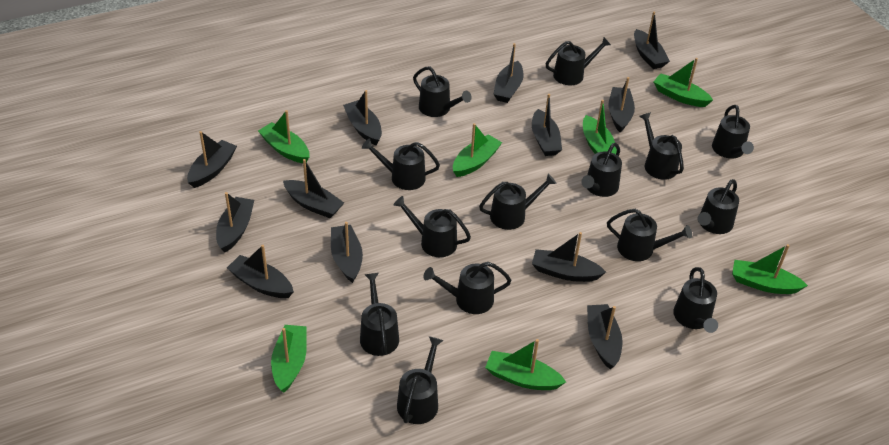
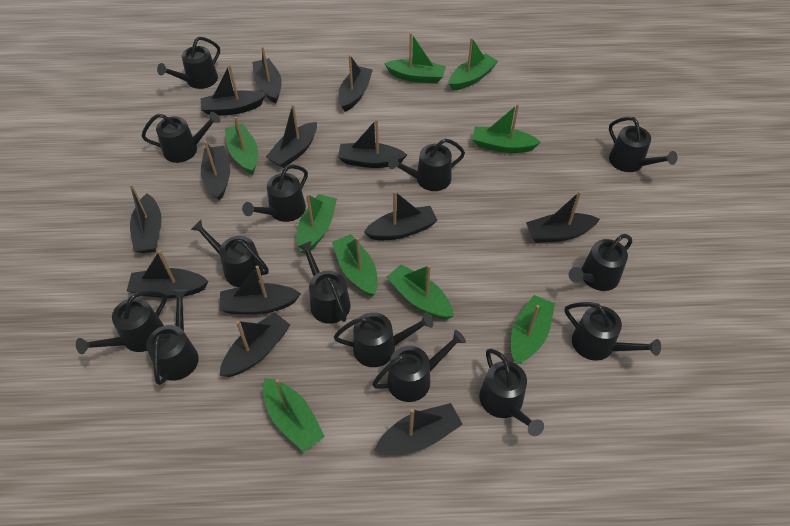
black boat: 12 -> 13
green boat: 7 -> 9

